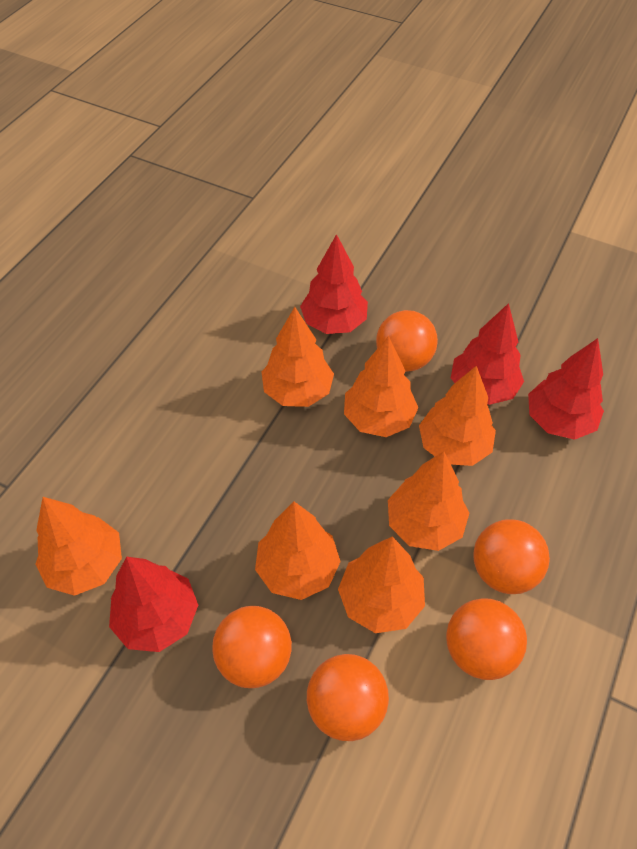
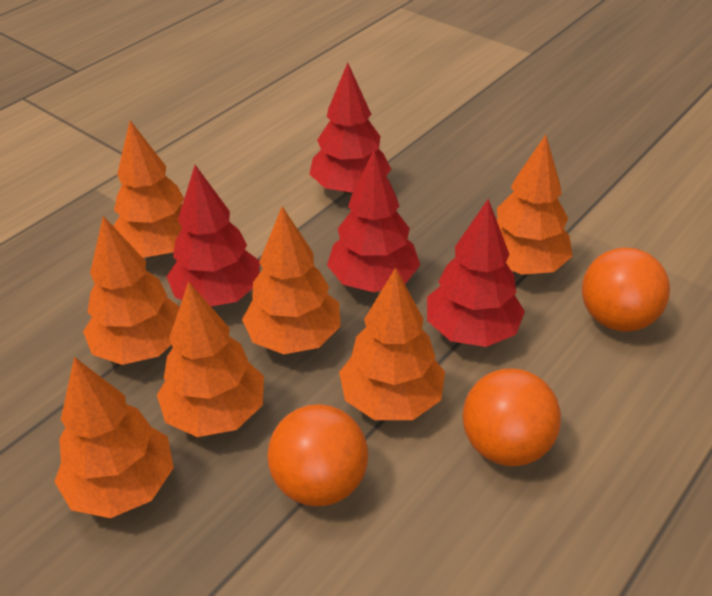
orange ball: 5 -> 3

